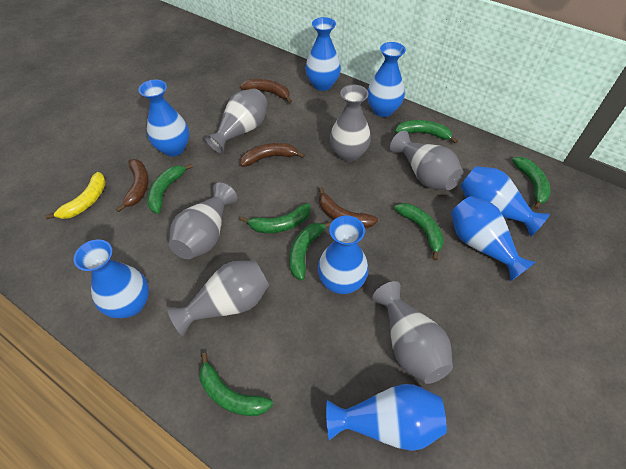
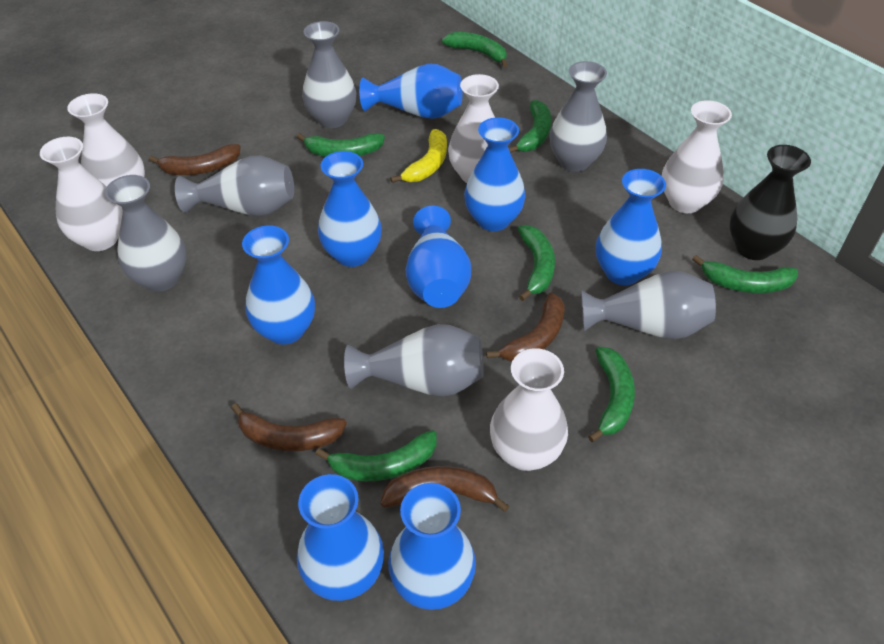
black vase: 0 -> 1
white vase: 0 -> 5

